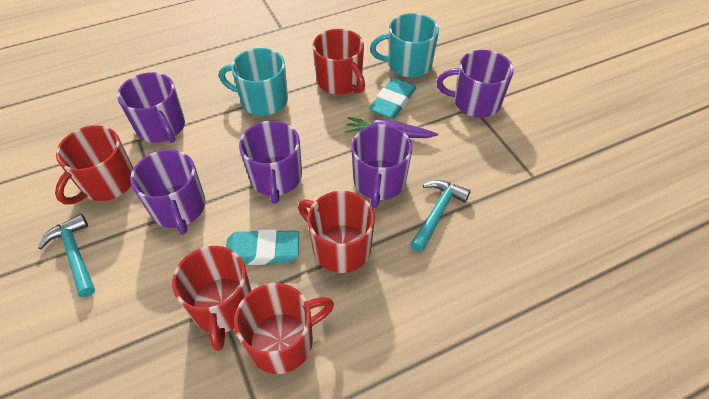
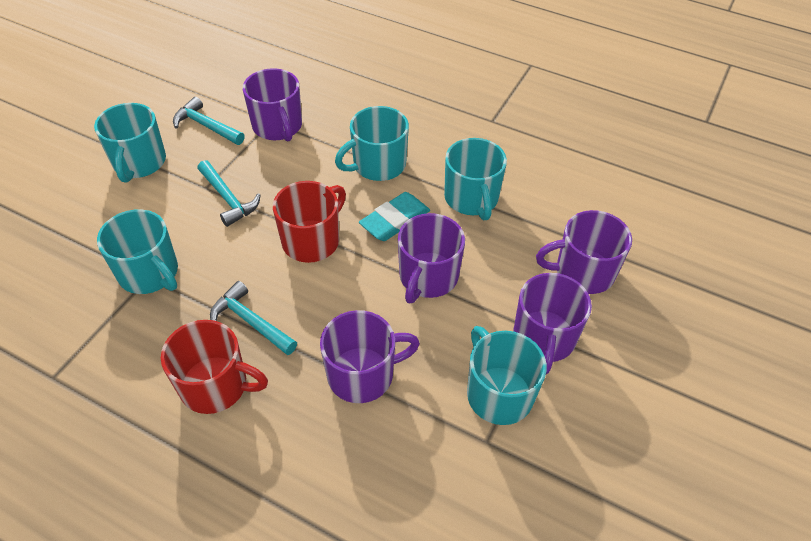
purple carrot: 1 -> 0
red mug: 5 -> 2
turquoise eraser: 2 -> 1
turquoise hammer: 2 -> 3
turquoise mug: 2 -> 5

